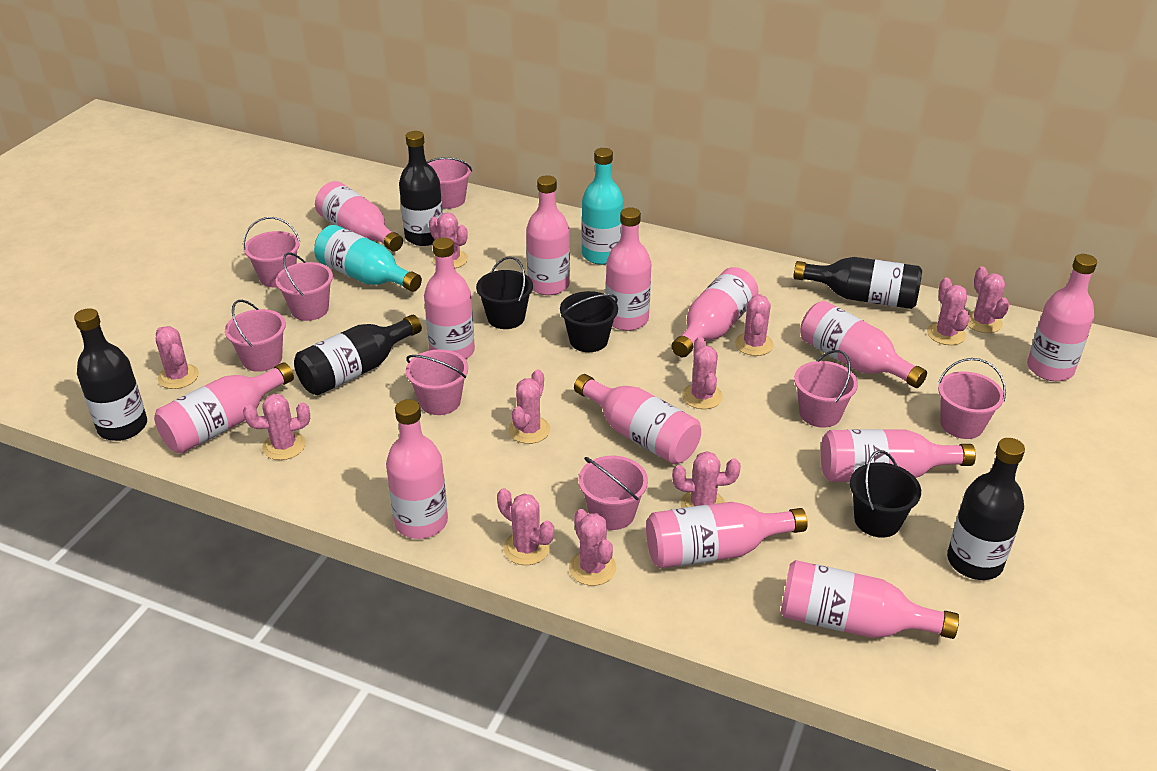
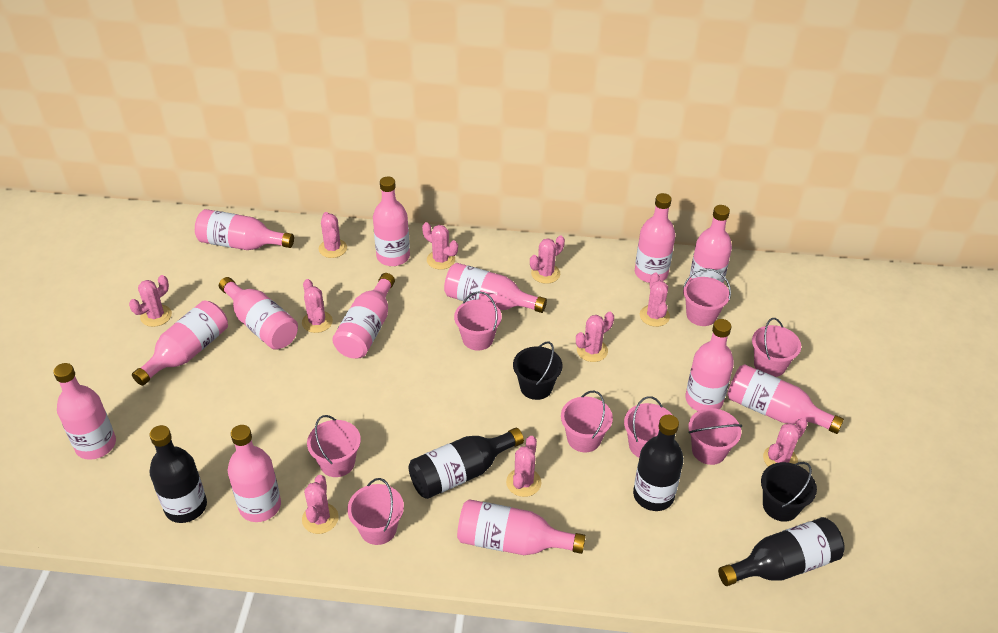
black bottle: 5 -> 4
black bucket: 3 -> 2
pink cactus: 11 -> 10
turquoise bottle: 2 -> 0

